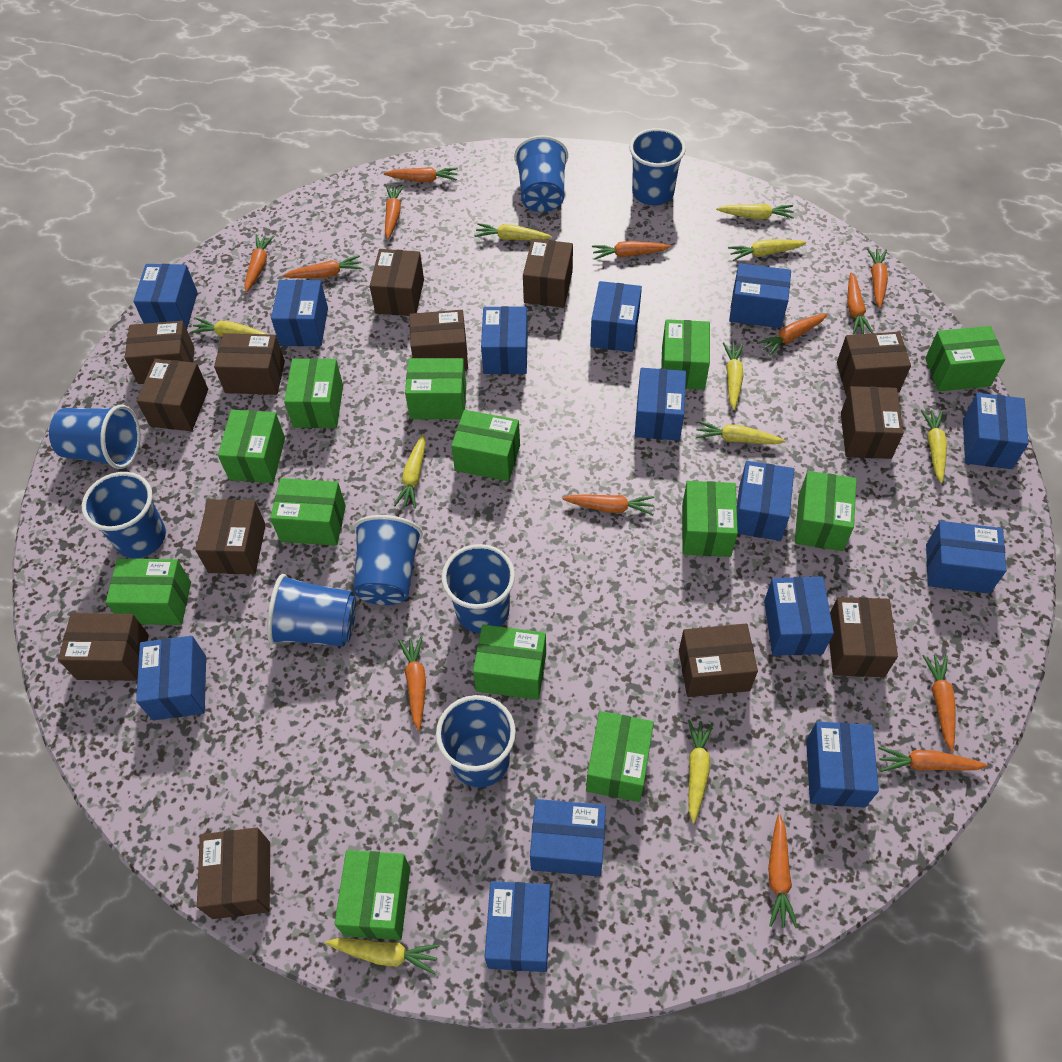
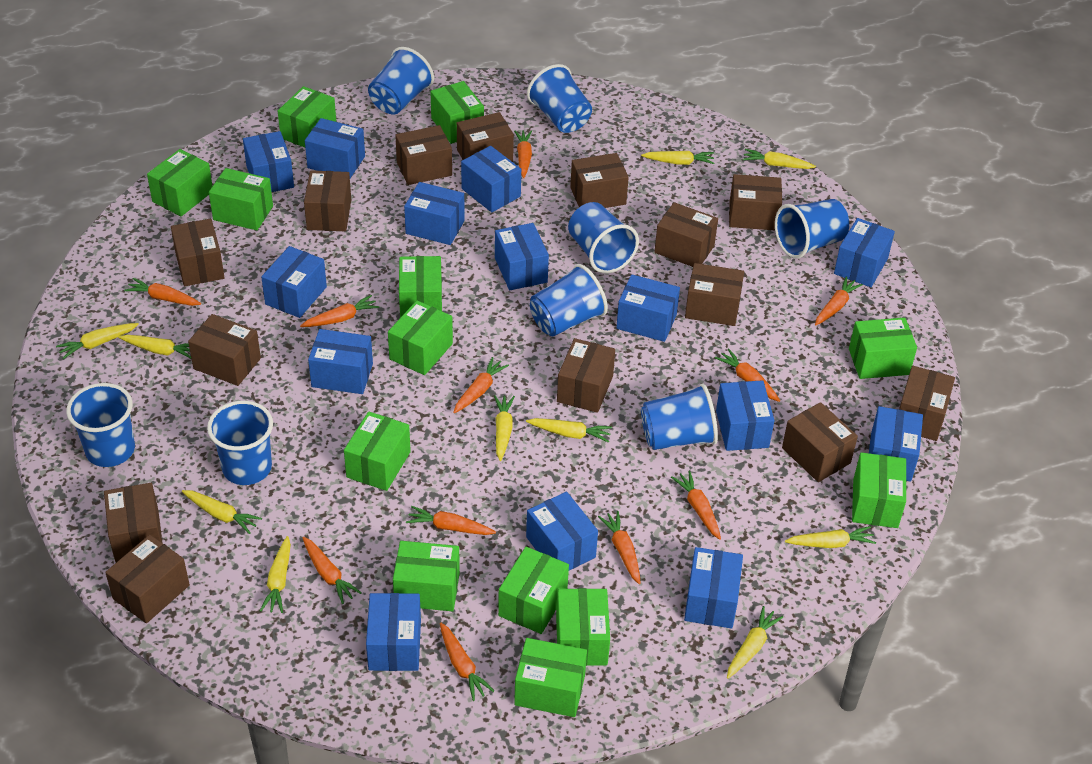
brown box: 13 -> 14
orange carrot: 13 -> 11

